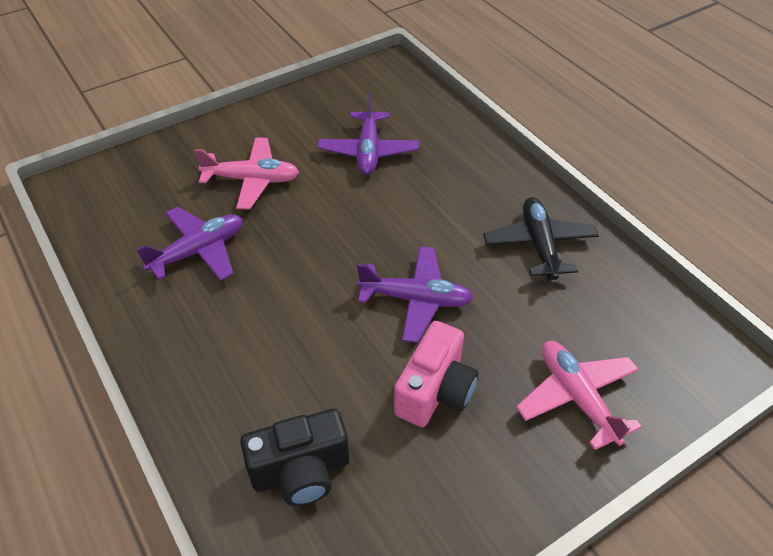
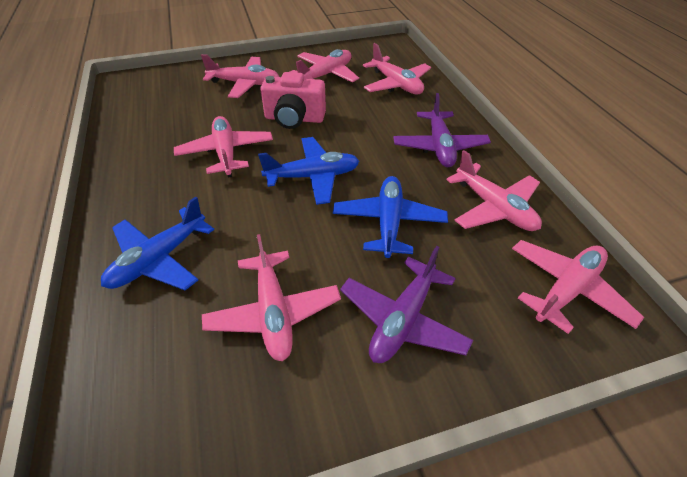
black camera: 1 -> 0
black plane: 1 -> 0
blue plane: 0 -> 3
pink plane: 2 -> 7
purple plane: 3 -> 2

